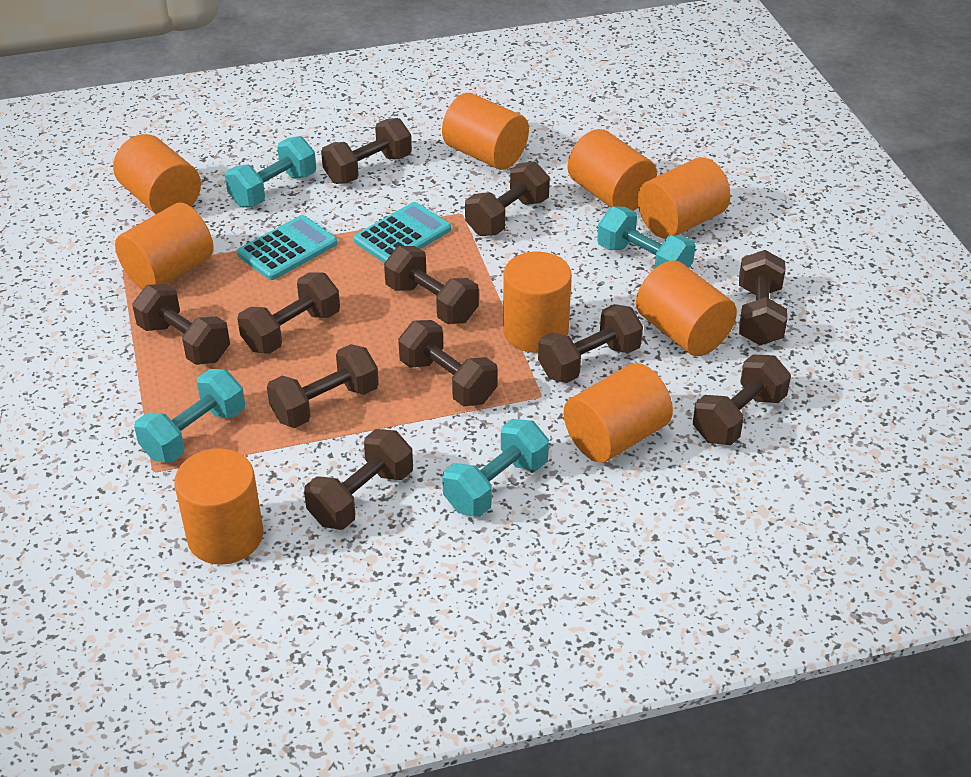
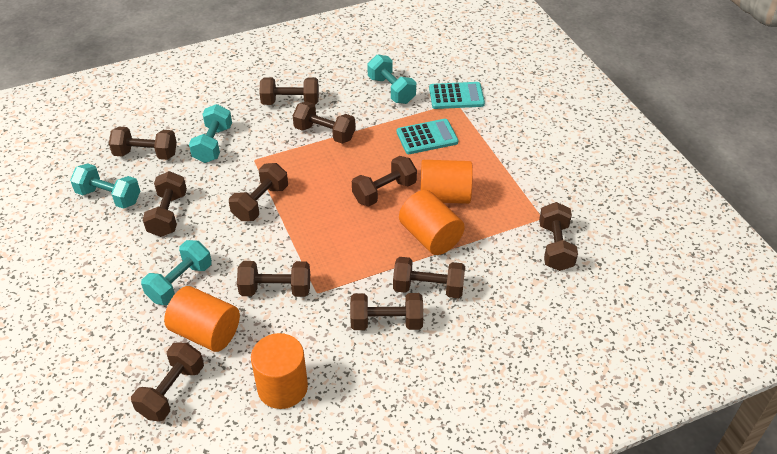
orange cylinder: 9 -> 4

